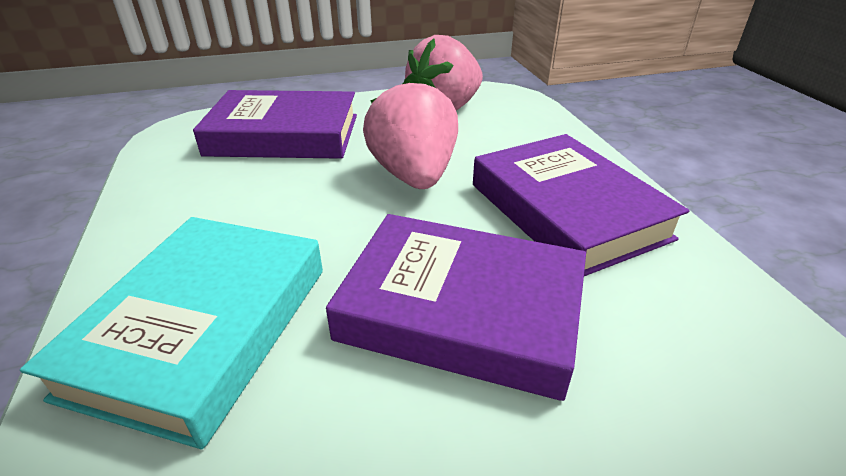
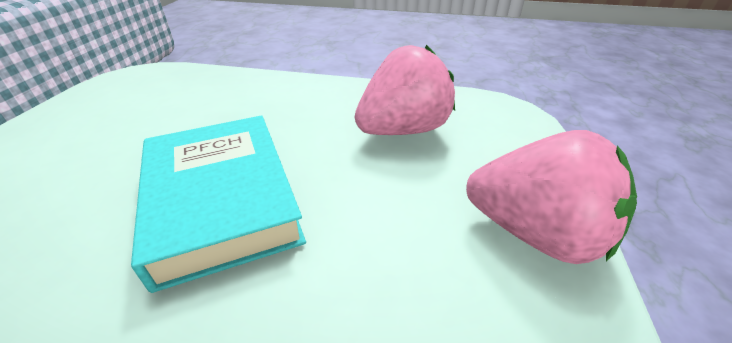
purple book: 3 -> 0

